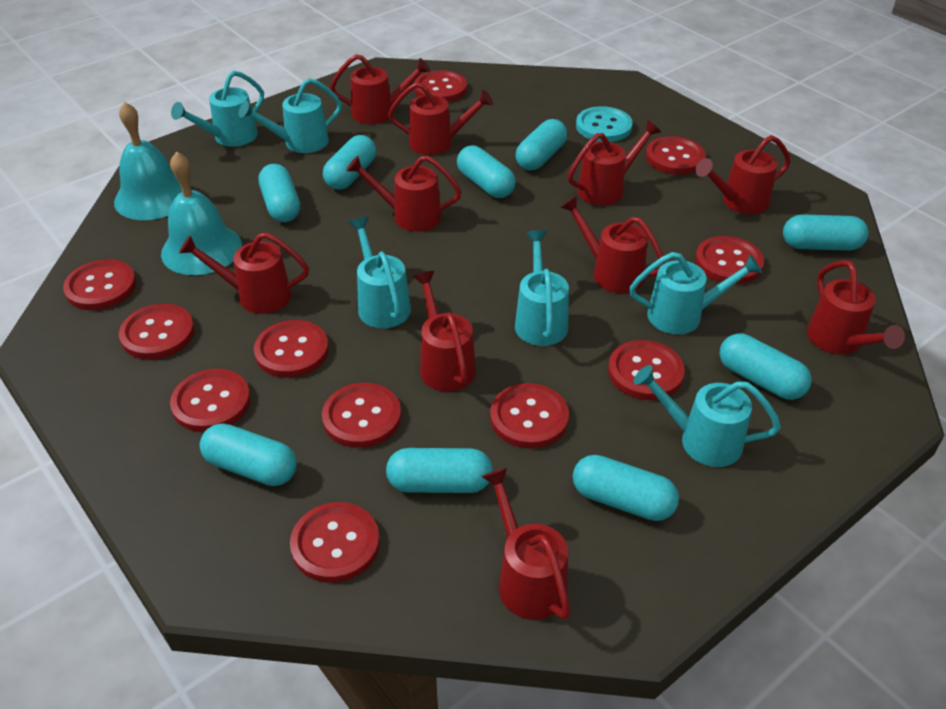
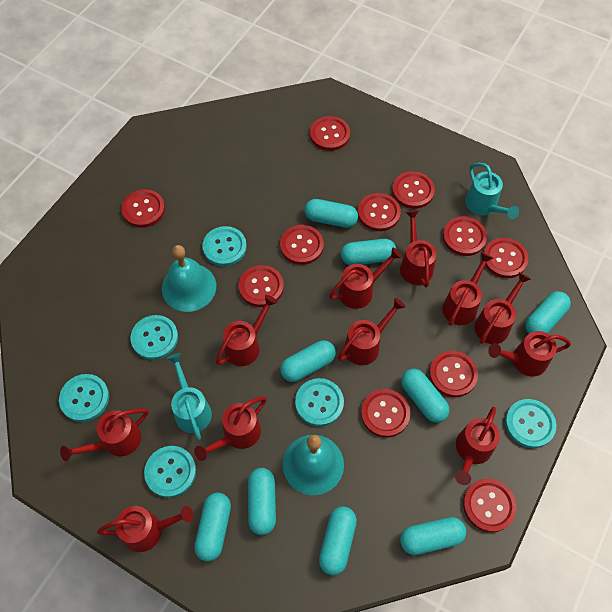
red watering can: 10 -> 11
turquoise button: 1 -> 6
turquoise watering can: 6 -> 2

